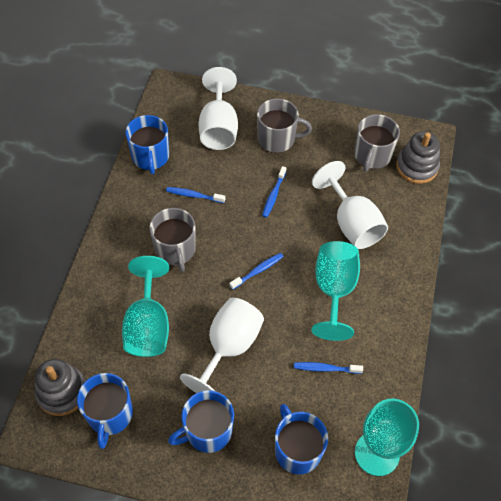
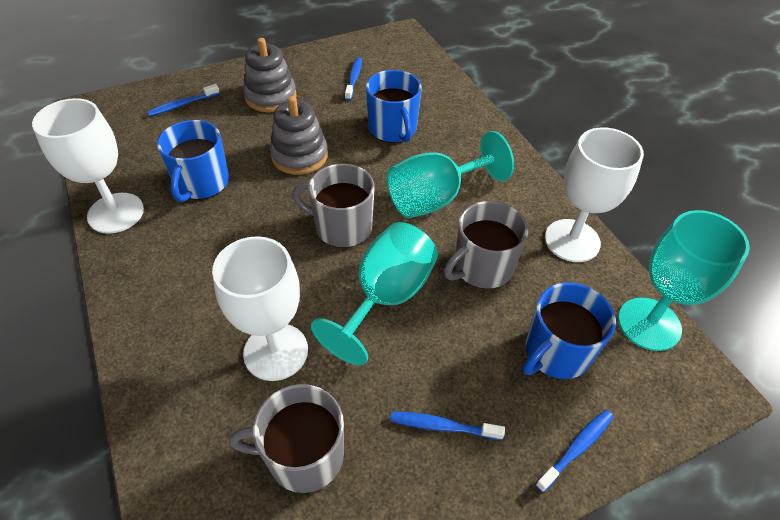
blue mug: 4 -> 3

